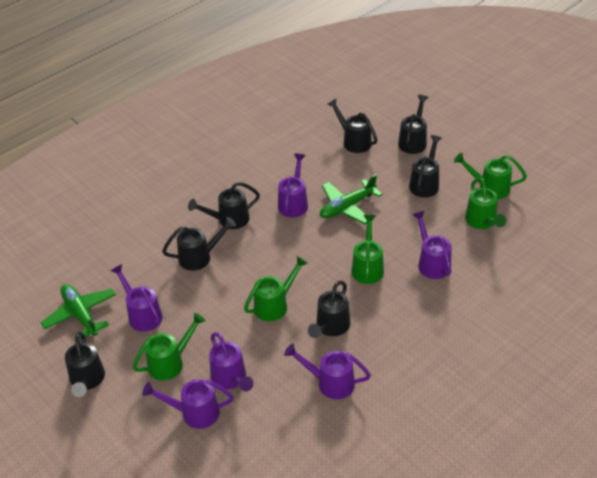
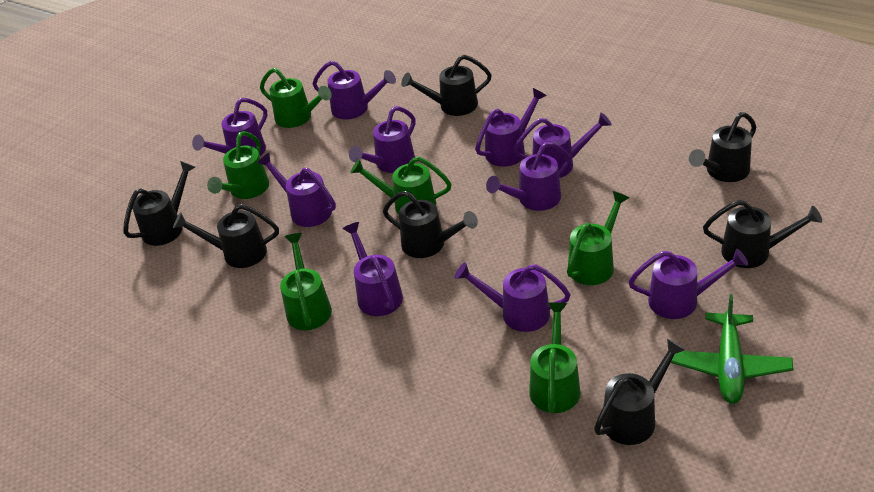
green plane: 2 -> 1
green watering can: 5 -> 6
purple watering can: 6 -> 10

